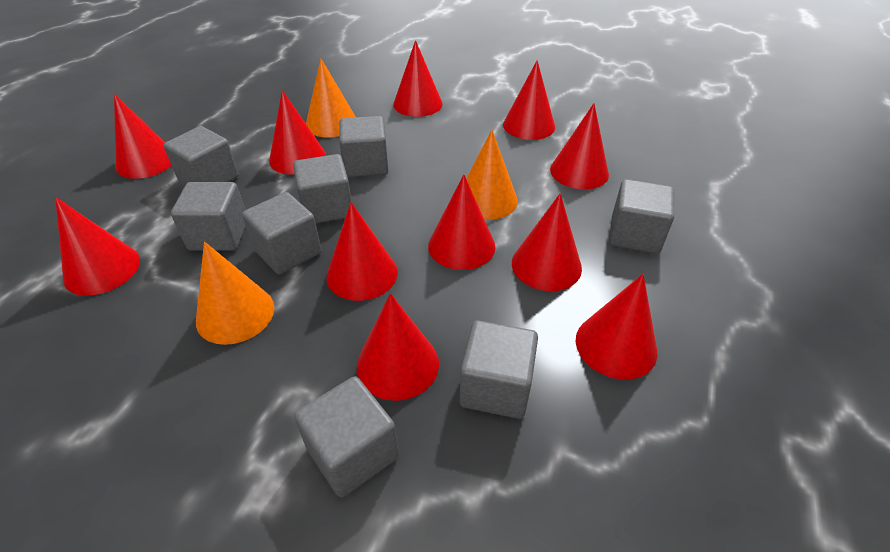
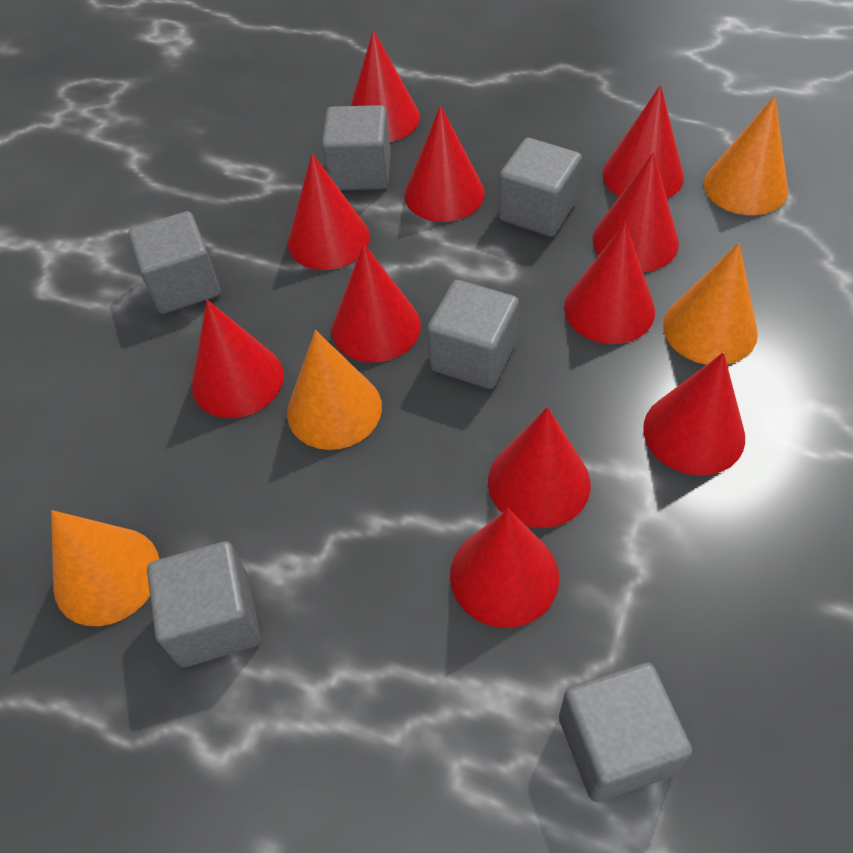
grey cube: 8 -> 6
orange cone: 3 -> 4

